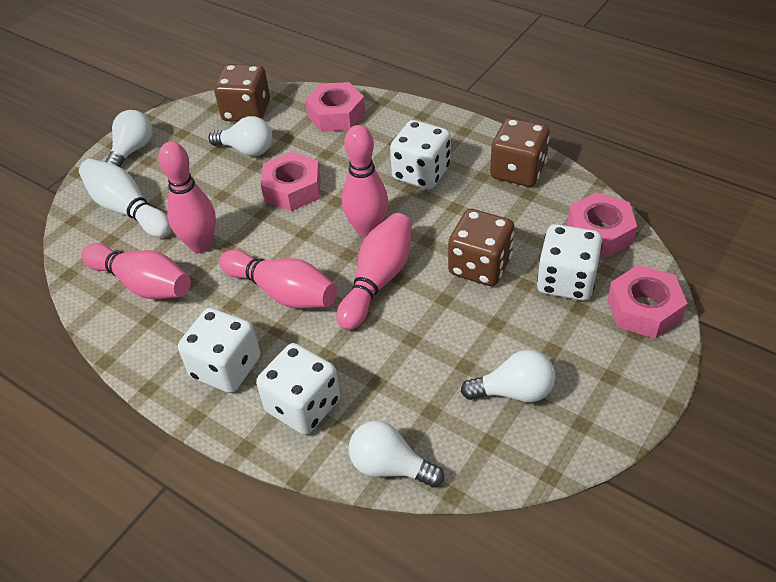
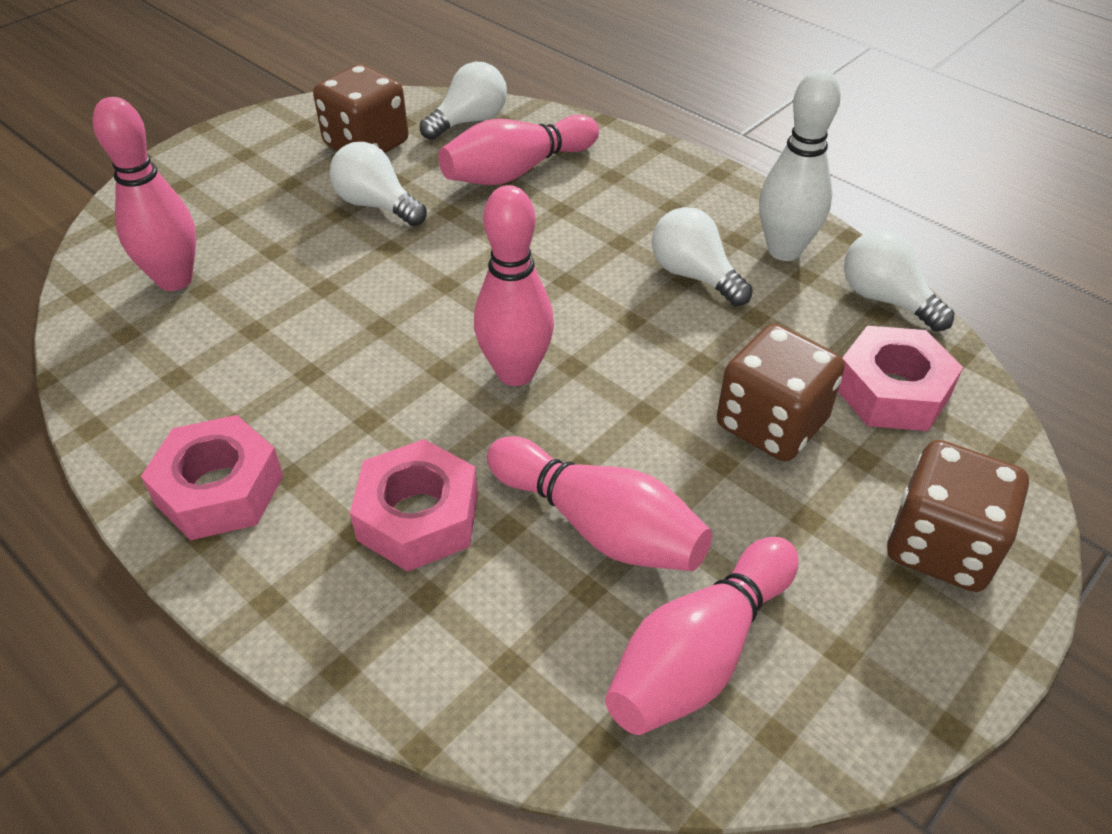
pink nut: 4 -> 3
white dice: 4 -> 0

